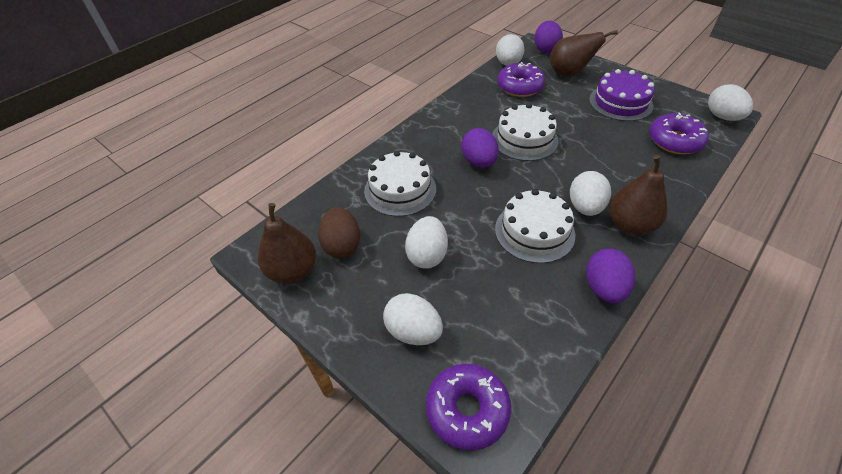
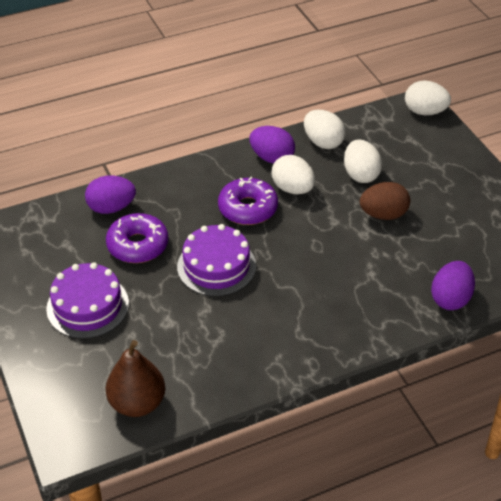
brown pear: 3 -> 1
purple cake: 1 -> 2
purple donut: 3 -> 2
white cake: 3 -> 0
white egg: 5 -> 4

